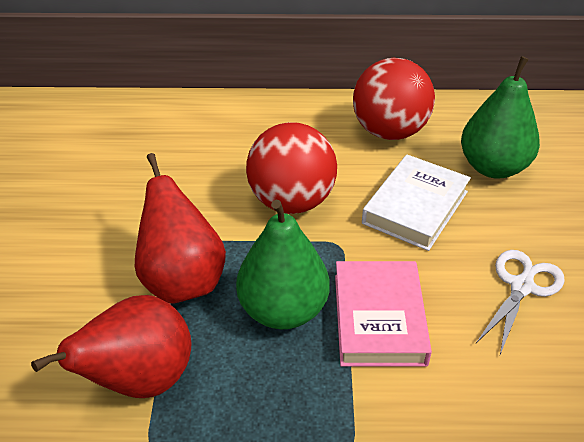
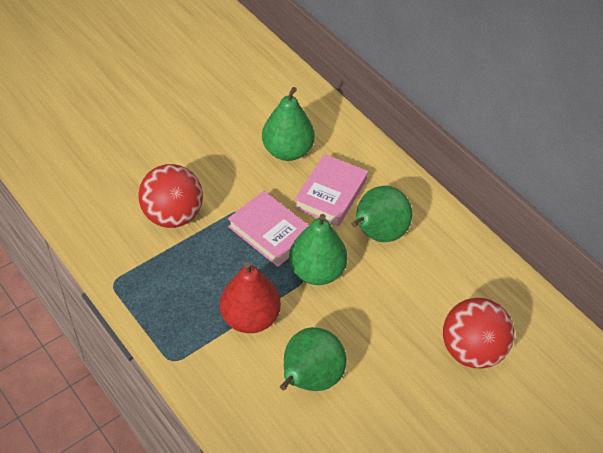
green pear: 2 -> 4
pink book: 1 -> 2
red pear: 2 -> 1
white book: 1 -> 0
white scissors: 1 -> 0

